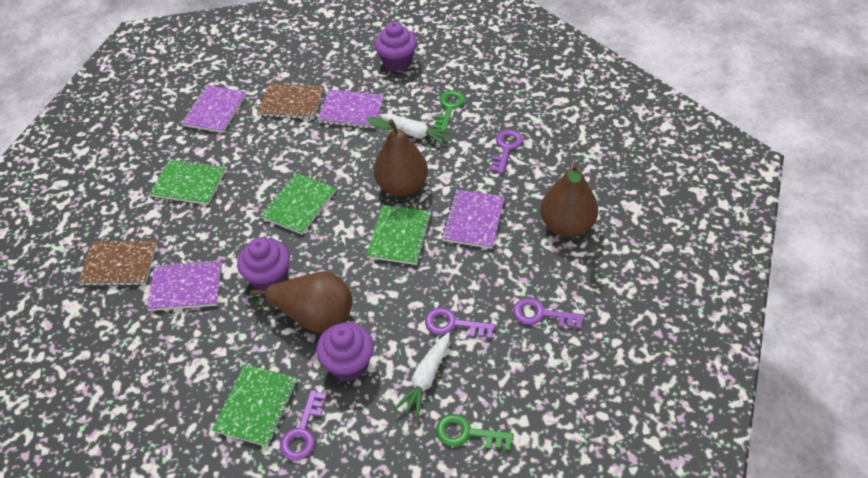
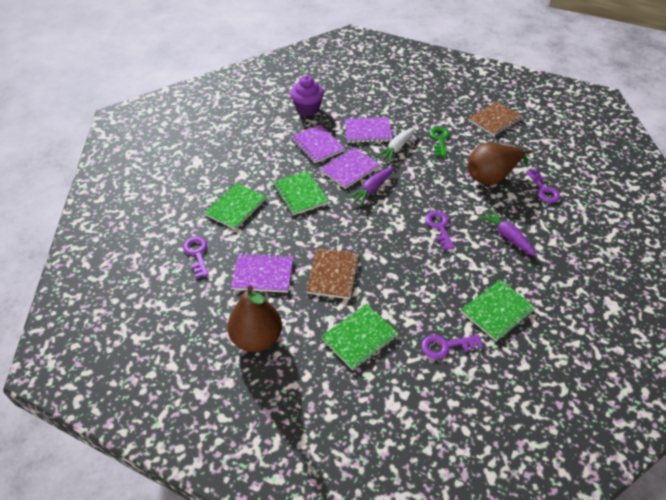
brown pear: 3 -> 2
green key: 2 -> 1
purple carrot: 0 -> 2
purple cupcake: 3 -> 1
white carrot: 2 -> 1

